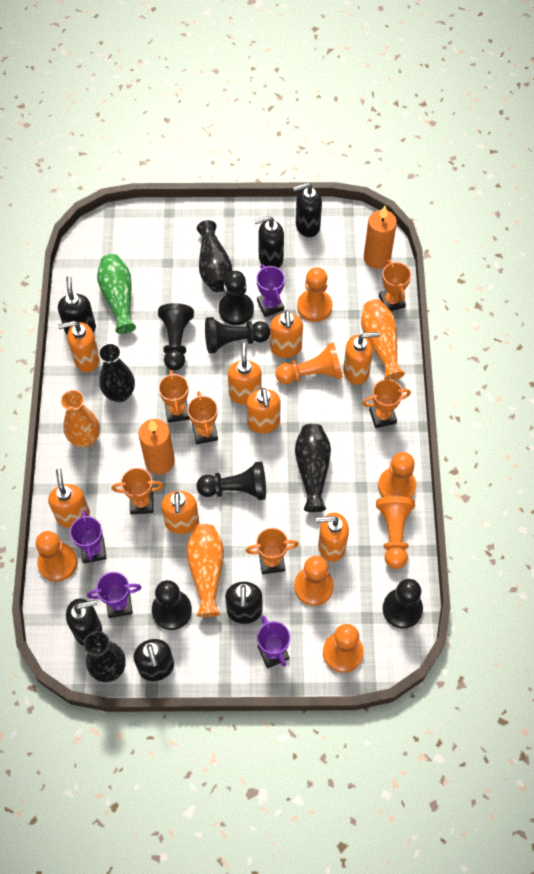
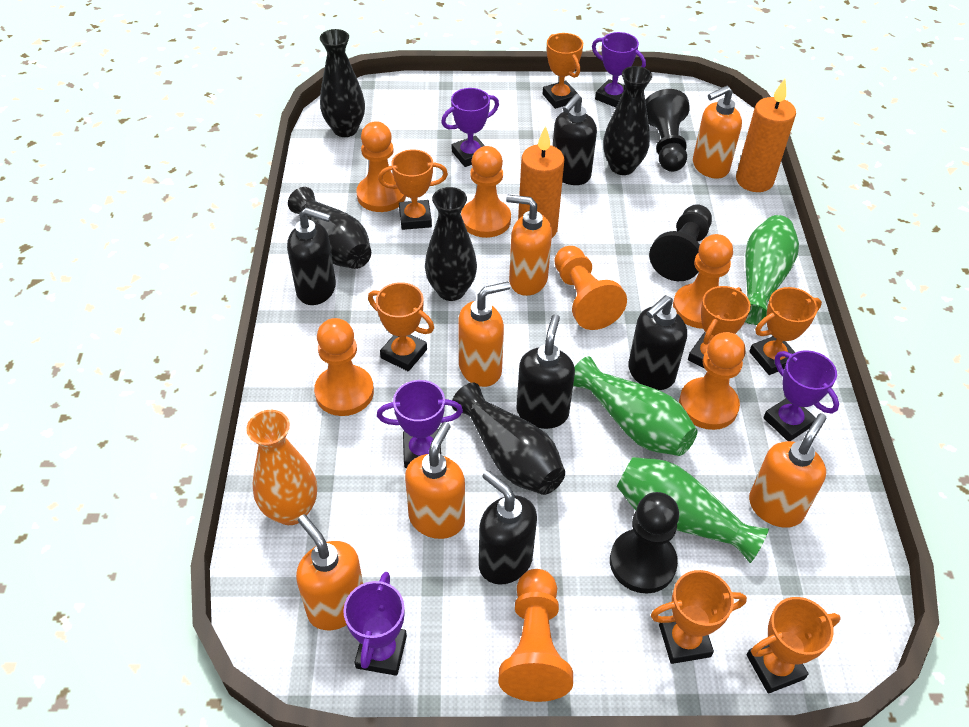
black pawn: 6 -> 3
black soap dispenser: 6 -> 5
black vase: 4 -> 5
green vase: 1 -> 3
orange soap dispenser: 8 -> 6
orange trophy: 6 -> 7
orange vase: 3 -> 1
purple trophy: 4 -> 5

